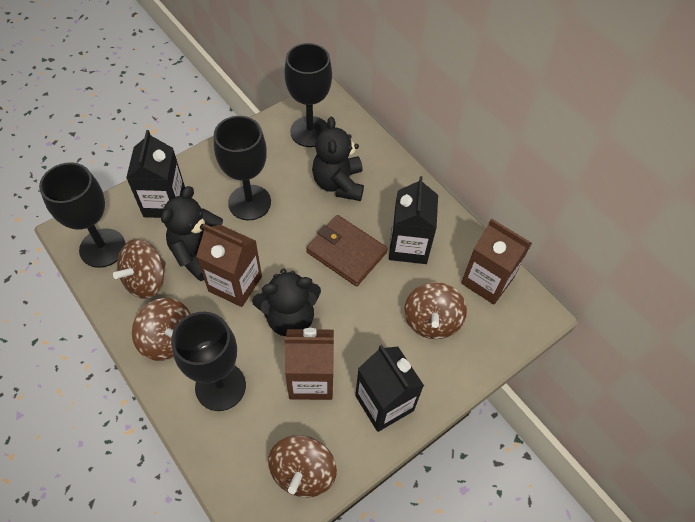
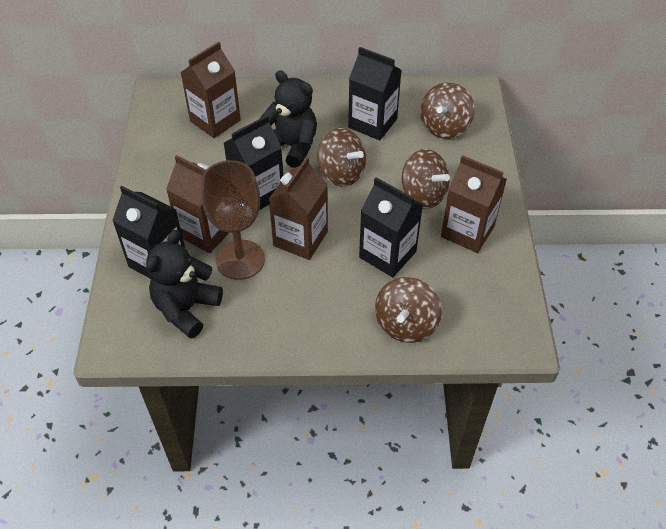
black carton: 3 -> 4
black goblet: 4 -> 0
black teddy bear: 3 -> 2
brown carton: 3 -> 4
brown goblet: 0 -> 1
brown wallet: 1 -> 0

